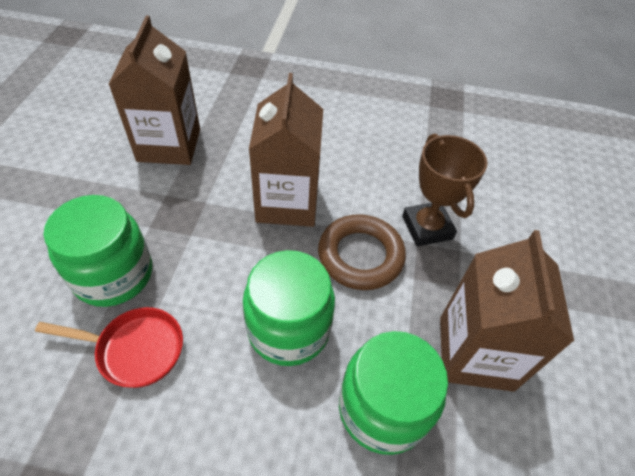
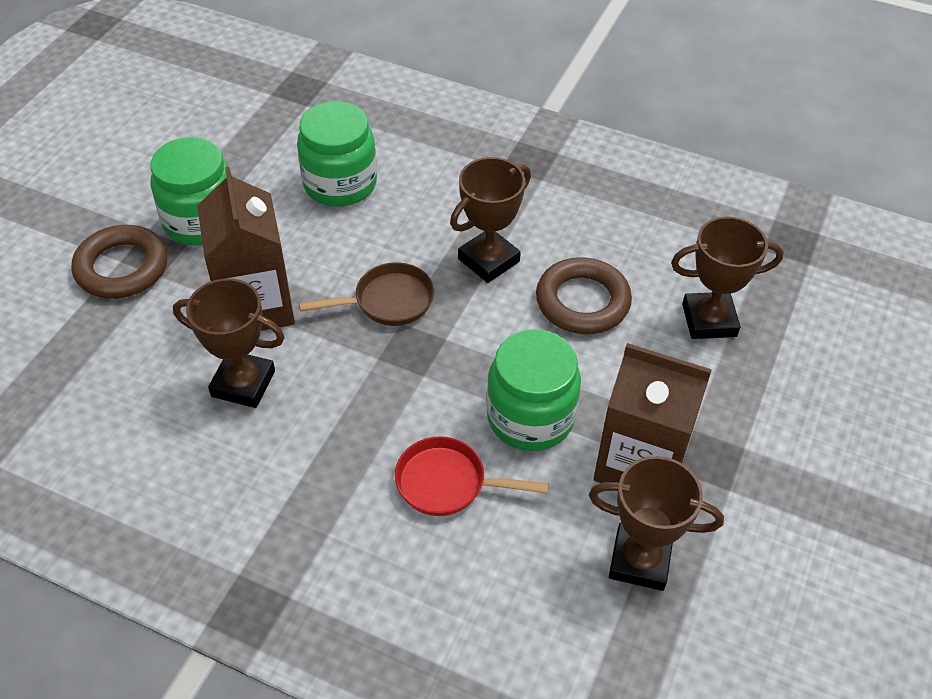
brown carton: 3 -> 2
brown pan: 0 -> 1
brown ring: 1 -> 2
brown trophy: 1 -> 4

